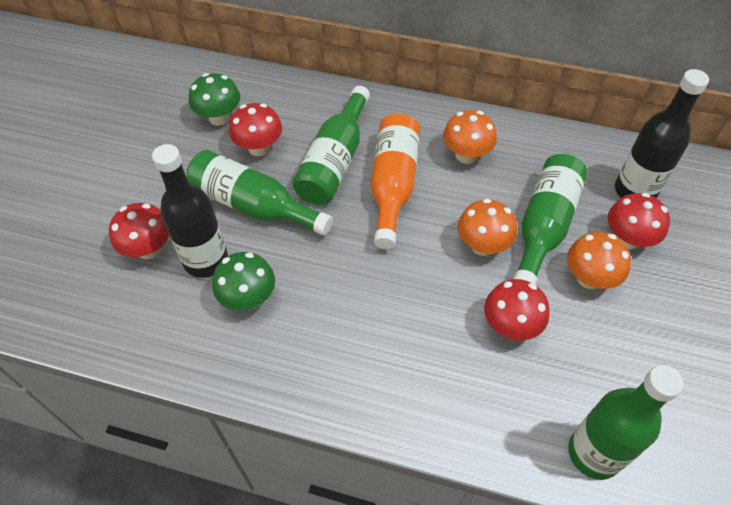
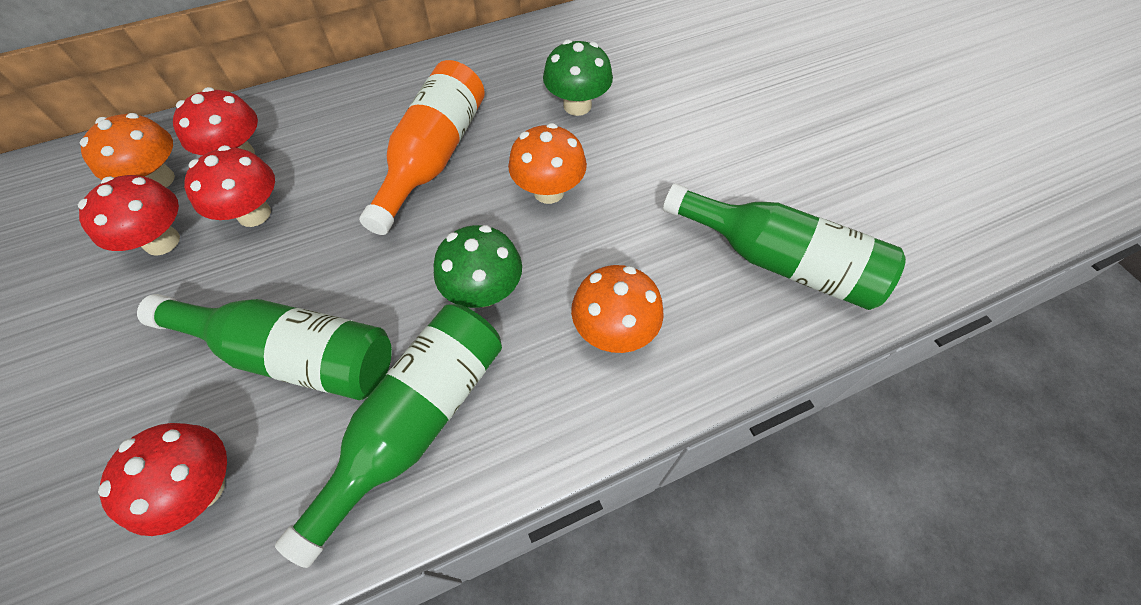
black bottle: 2 -> 0
green bottle: 4 -> 3

